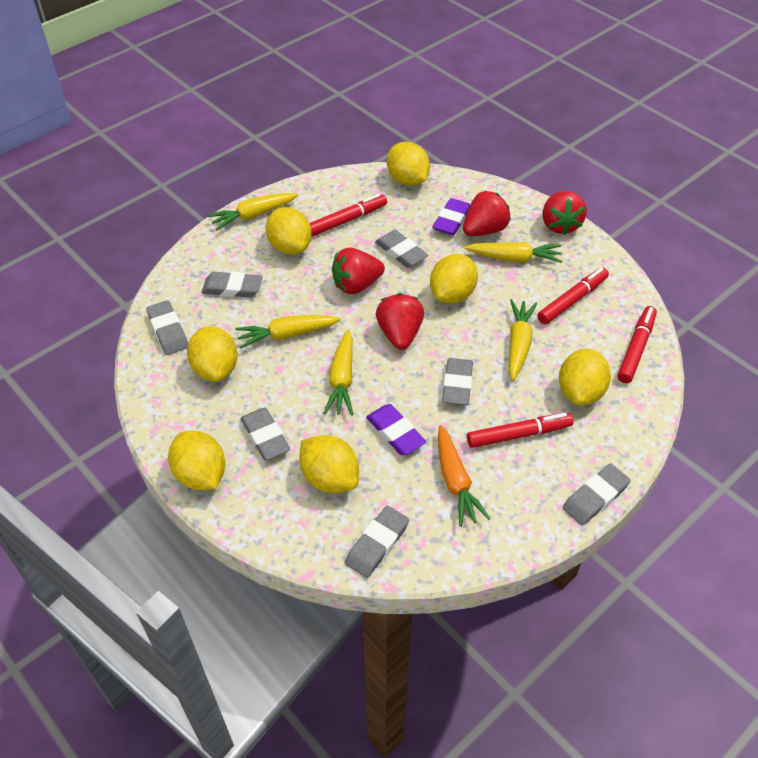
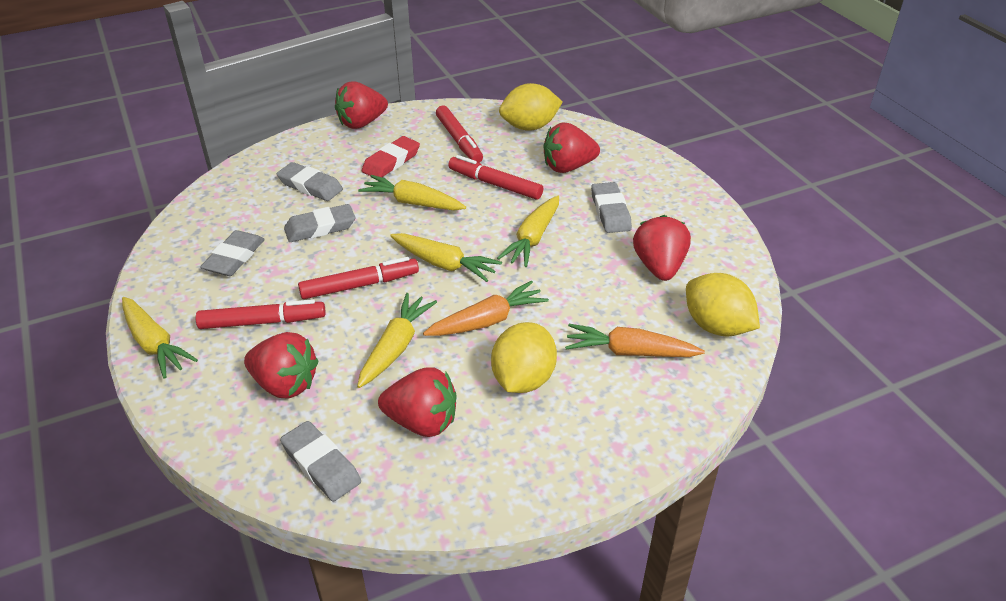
grey eraser: 7 -> 5
orange carrot: 1 -> 2
purple eraser: 2 -> 0
red eraser: 0 -> 1
red strawberry: 4 -> 5
yellow lemon: 7 -> 3

